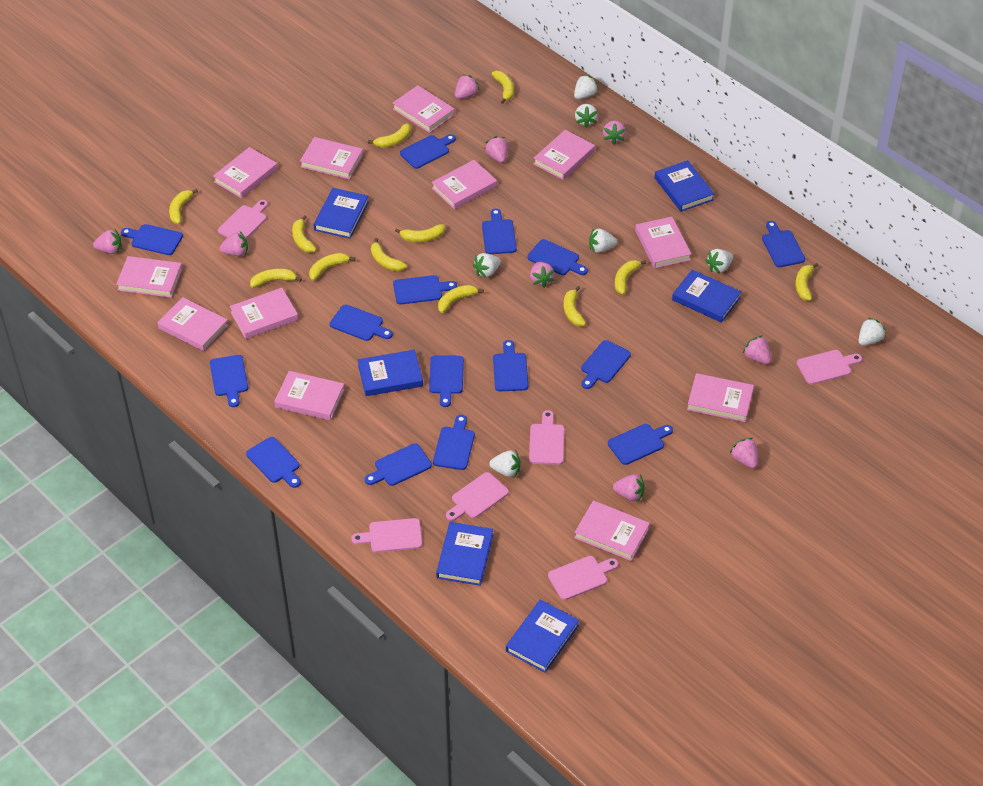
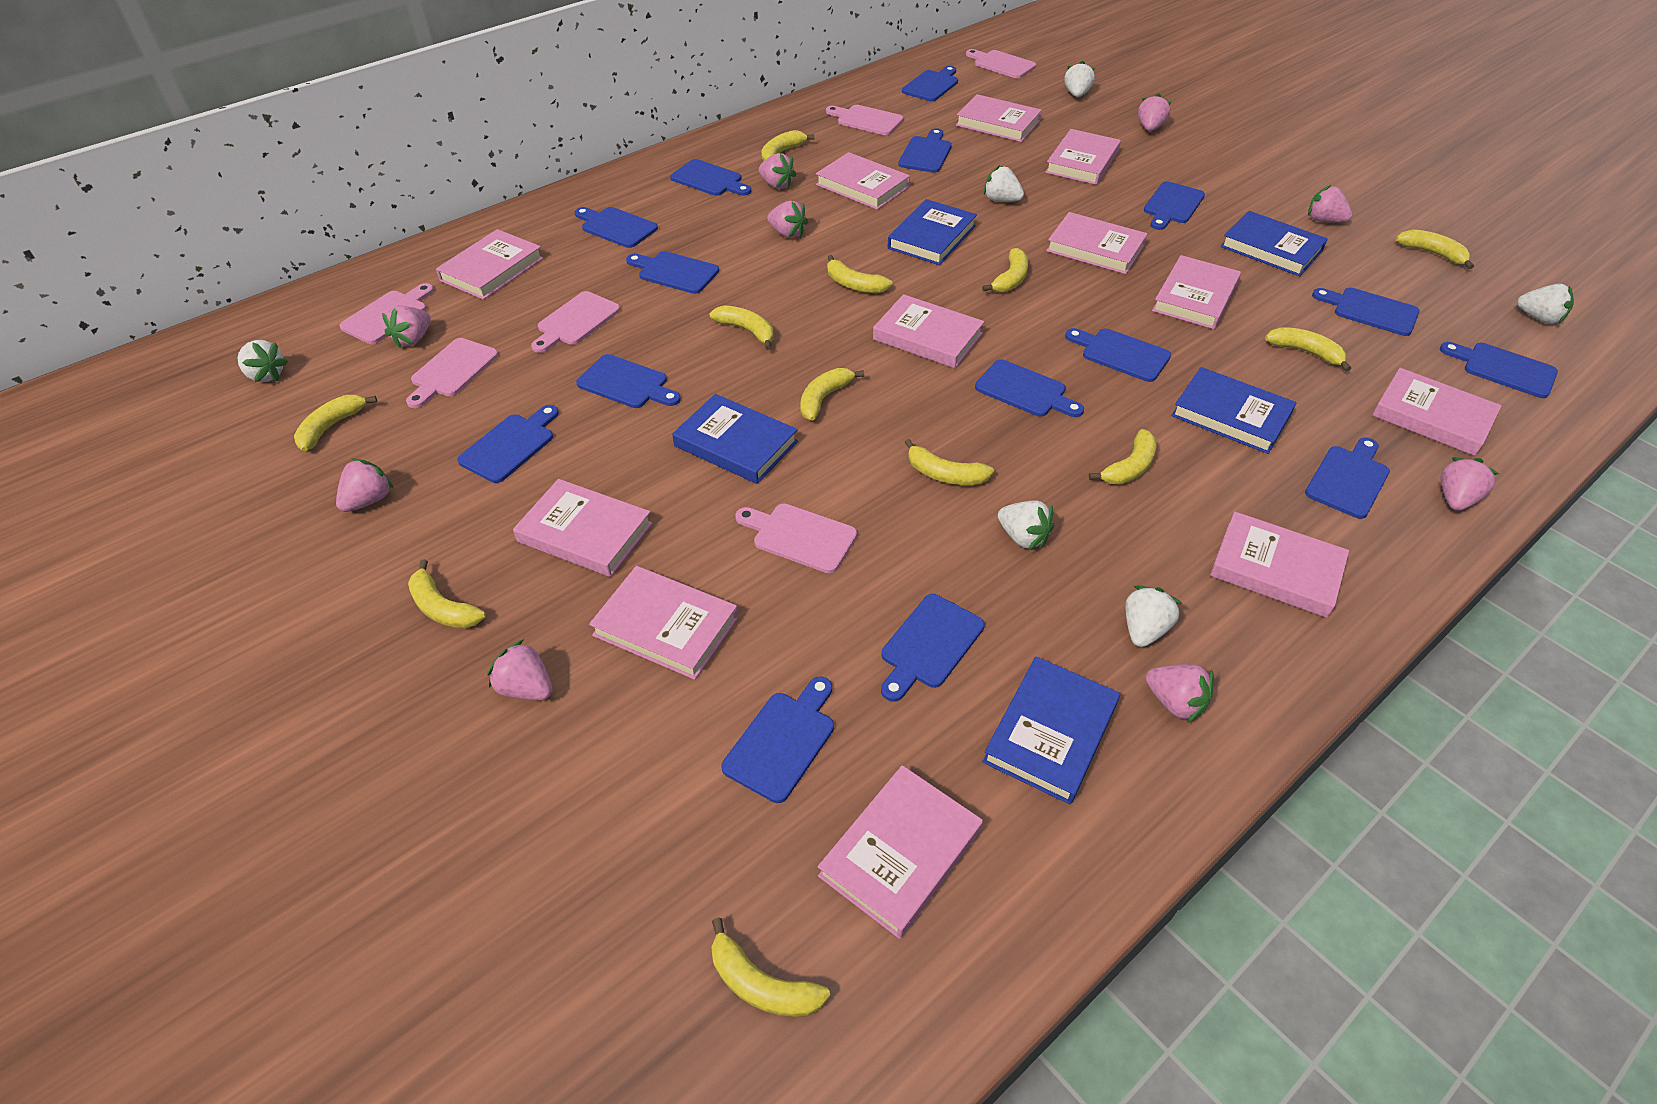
blue book: 6 -> 5
white strawberry: 7 -> 6

